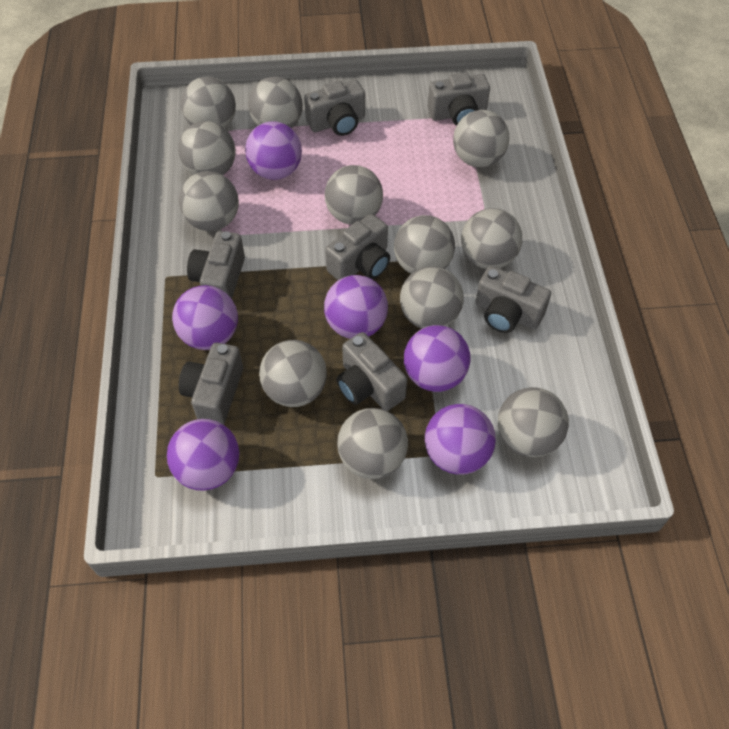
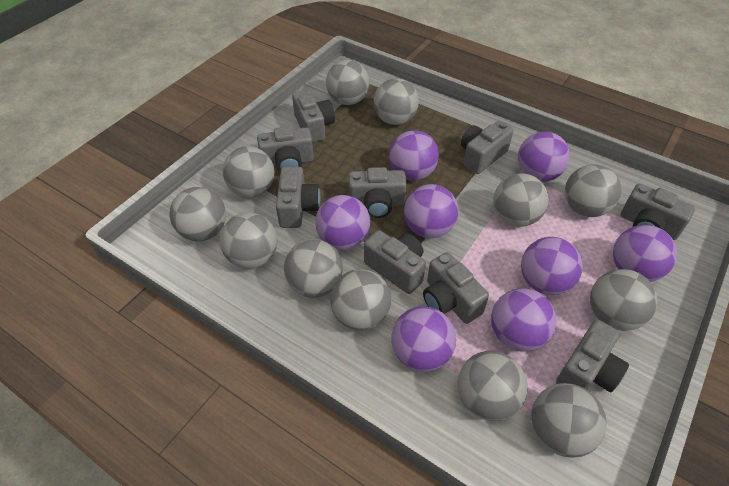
grey camera: 7 -> 9
purple ball: 6 -> 8

